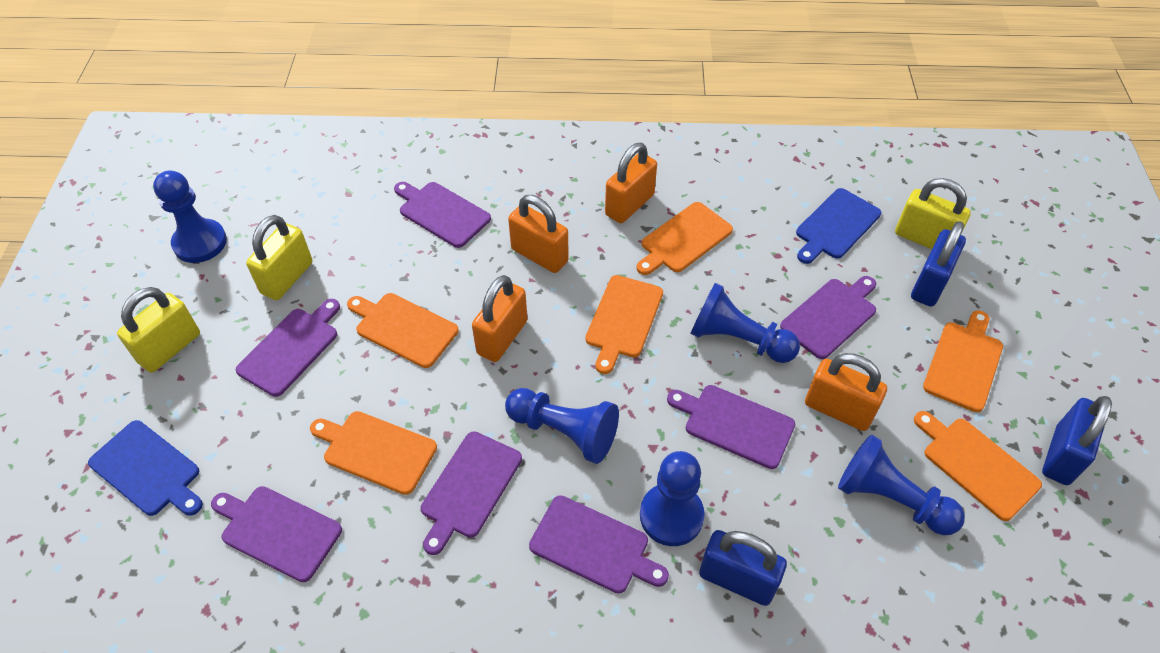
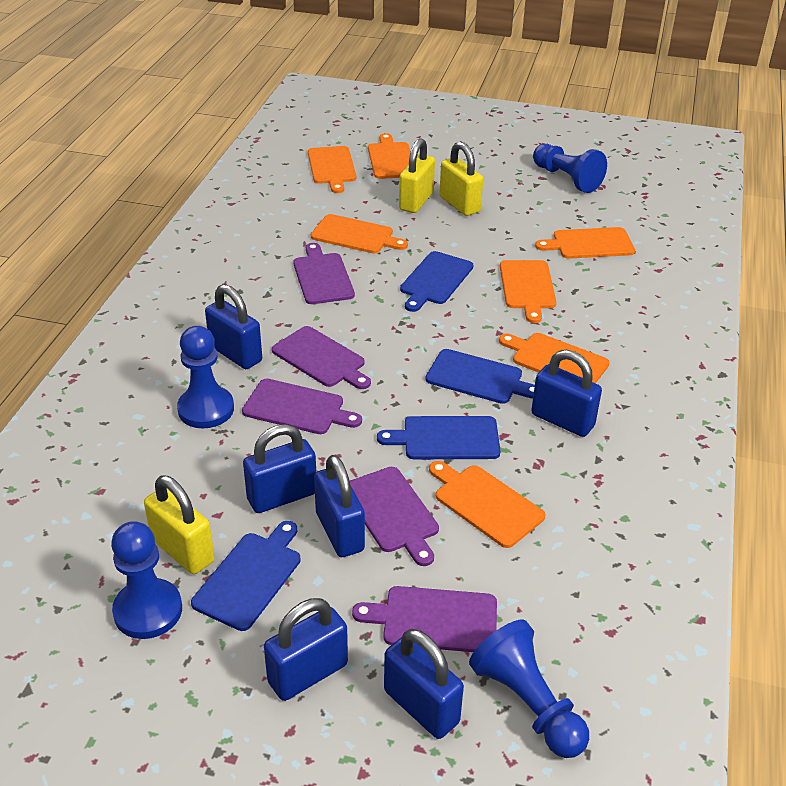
blue cutting board: 2 -> 4
blue padlock: 3 -> 6
blue pawn: 5 -> 4
orange cutting board: 6 -> 7
orange padlock: 4 -> 0
purple cutting board: 7 -> 5

